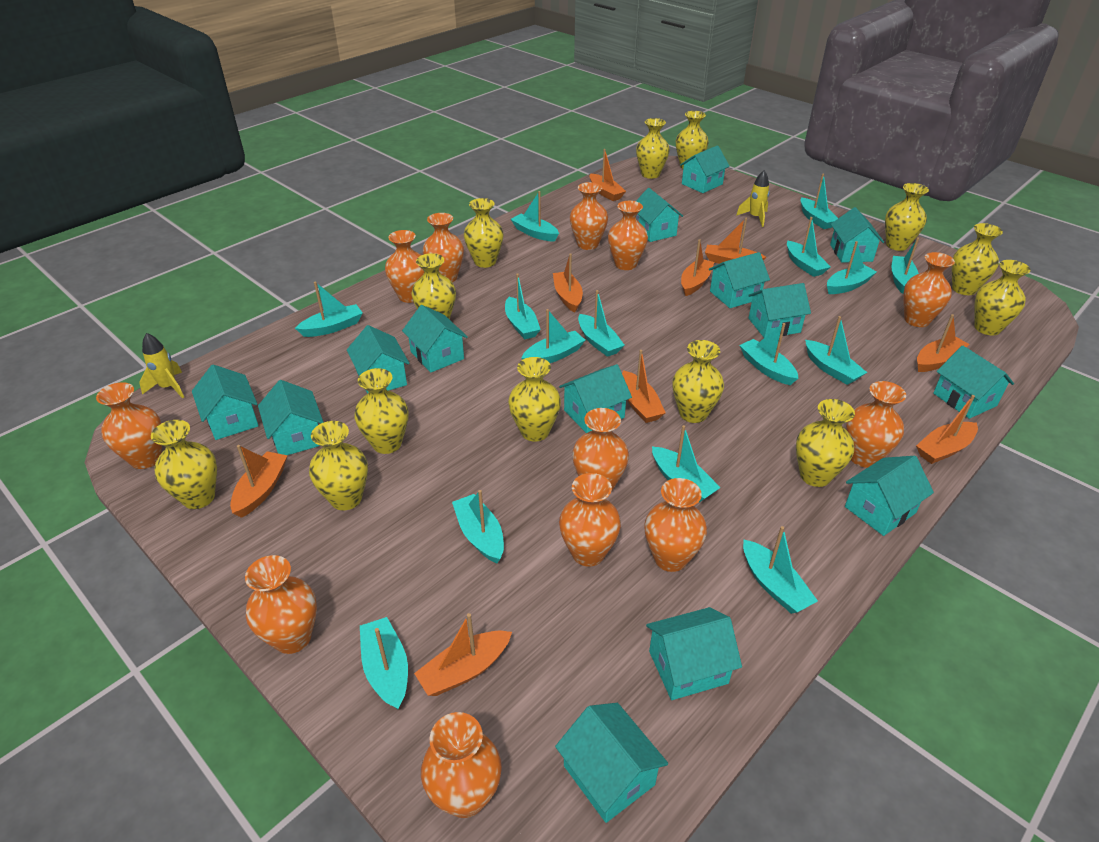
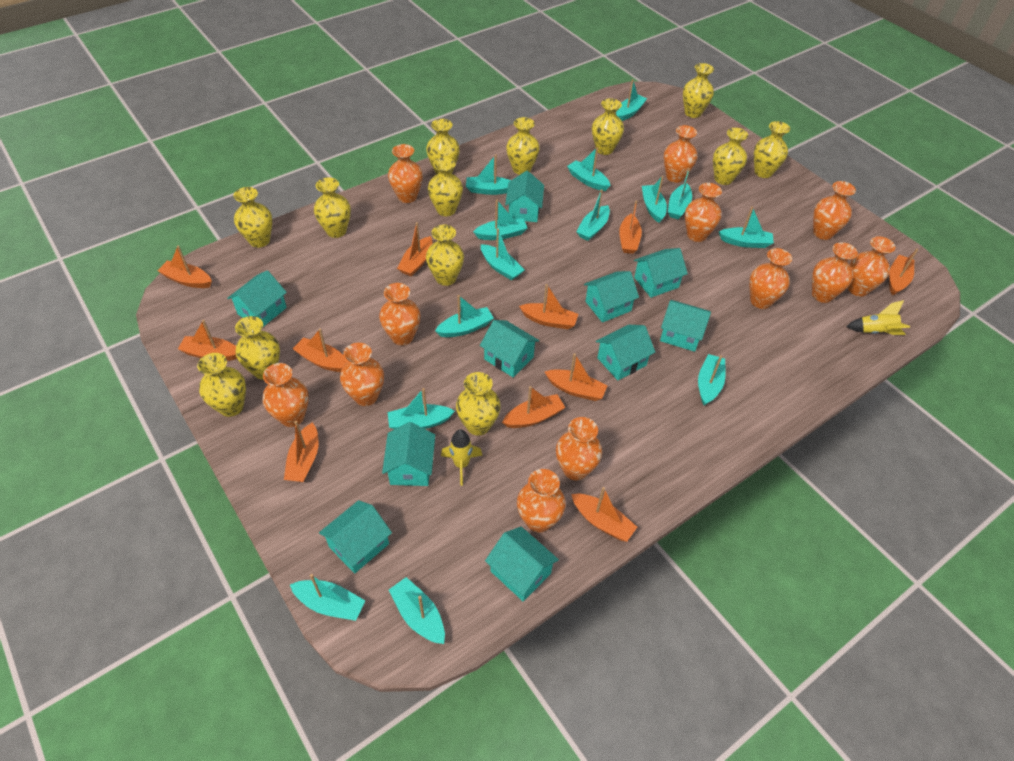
orange boat: 9 -> 11
turquoise boat: 15 -> 14
turquoise house: 14 -> 10

